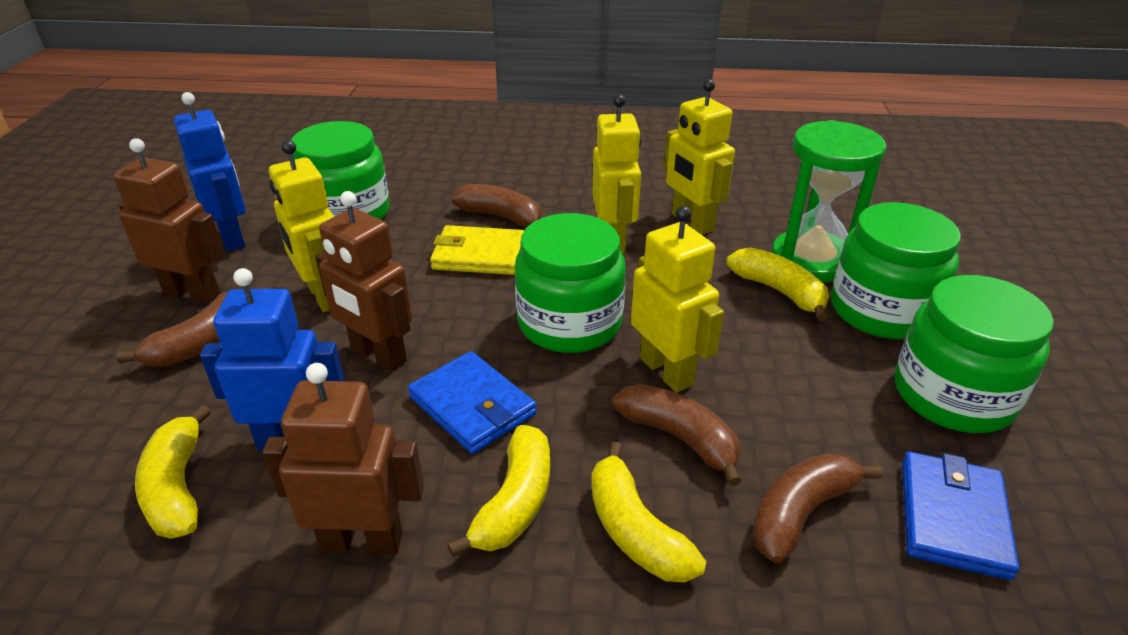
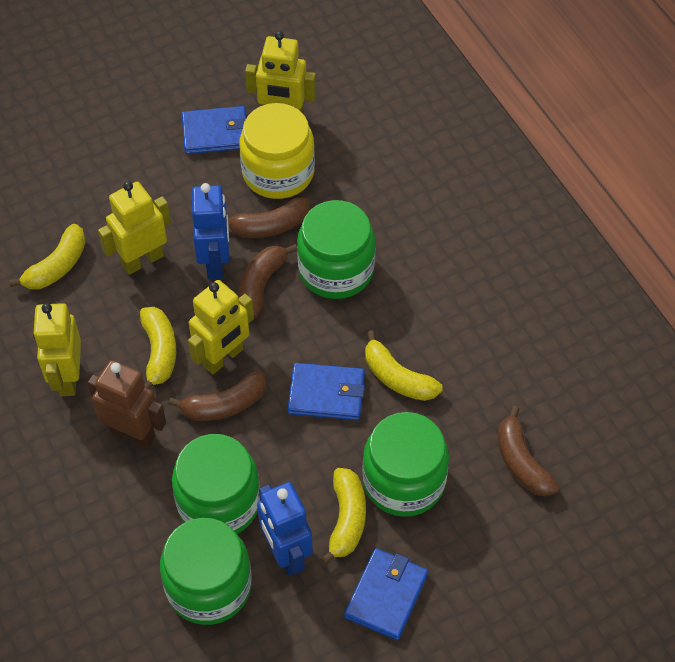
blue wallet: 2 -> 3
brown robot: 3 -> 1
green hourglass: 1 -> 0
yellow jar: 0 -> 1
yellow wallet: 1 -> 0

